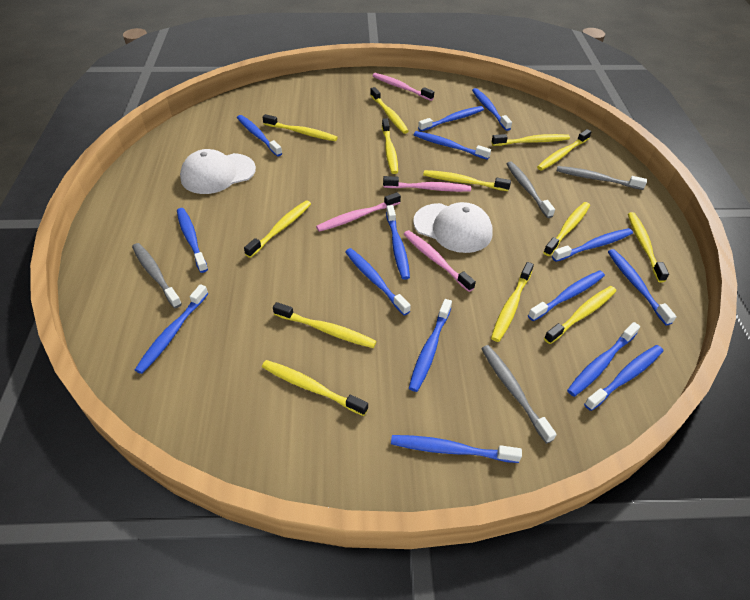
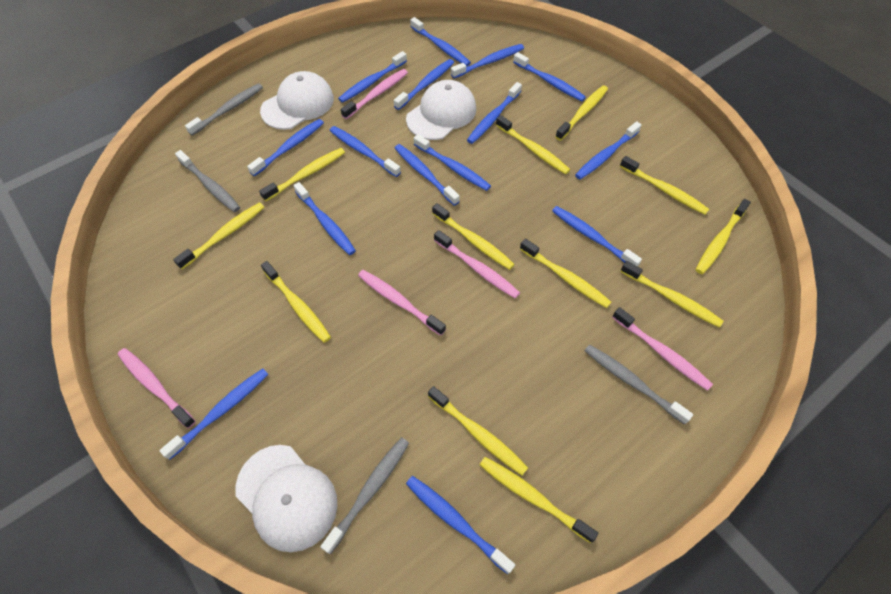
pink toothbrush: 4 -> 5
white cap: 2 -> 3
yellow toothbrush: 13 -> 12

